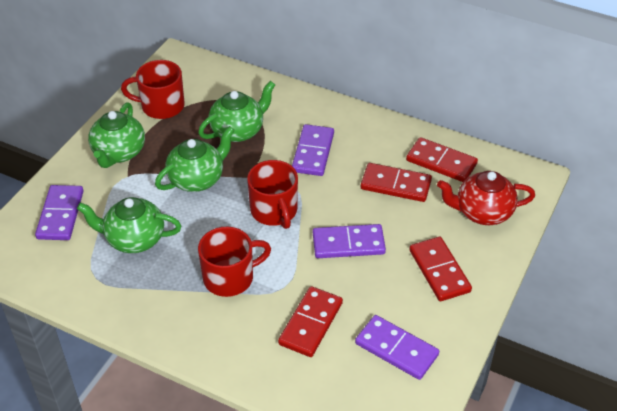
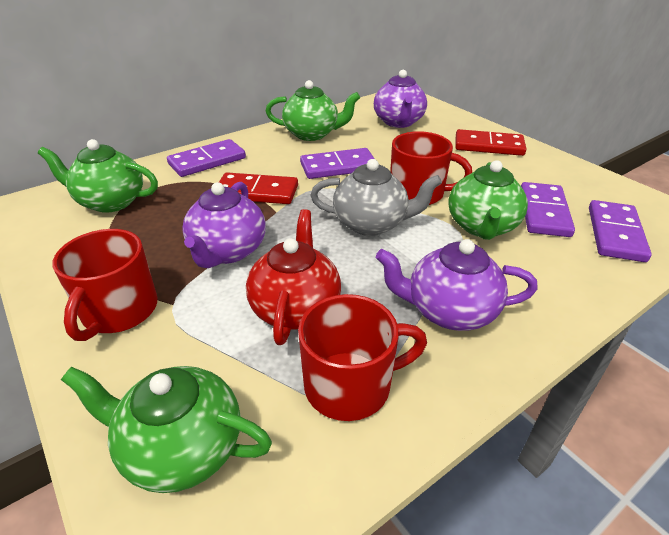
grey teapot: 0 -> 1
purple teapot: 0 -> 3
red domino: 4 -> 2

